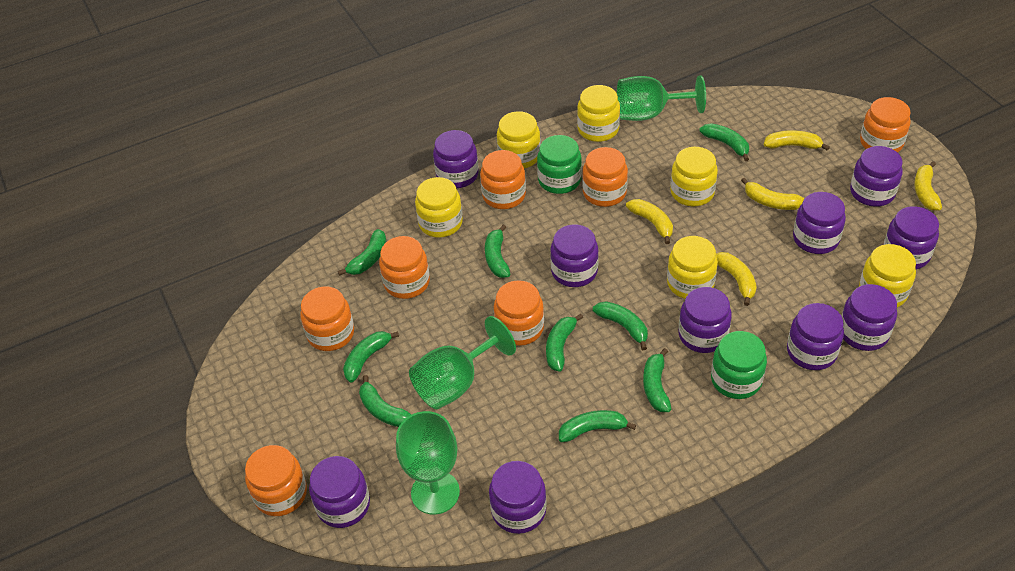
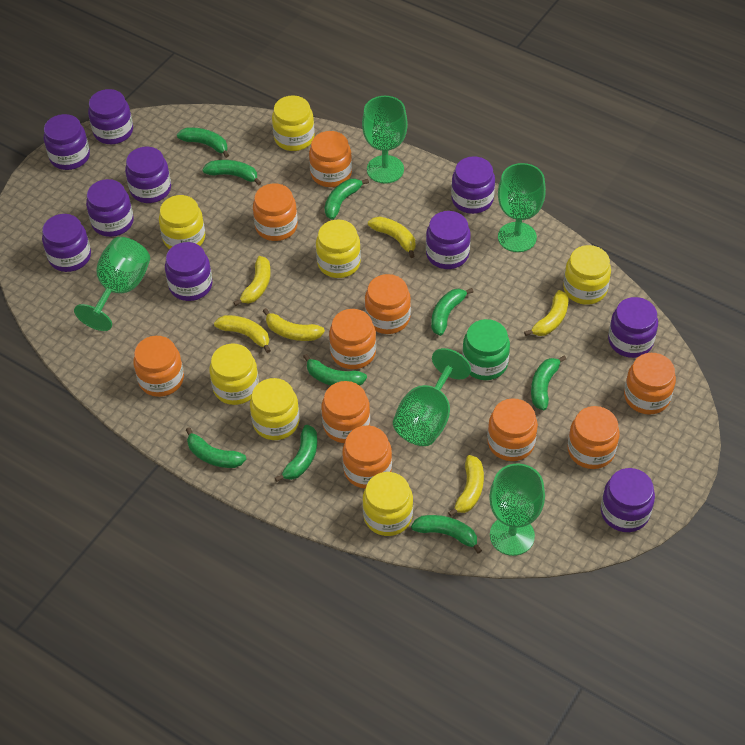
green goblet: 3 -> 5
green jar: 2 -> 1
orange jar: 7 -> 10
yellow banana: 5 -> 6
yellow jar: 6 -> 7

